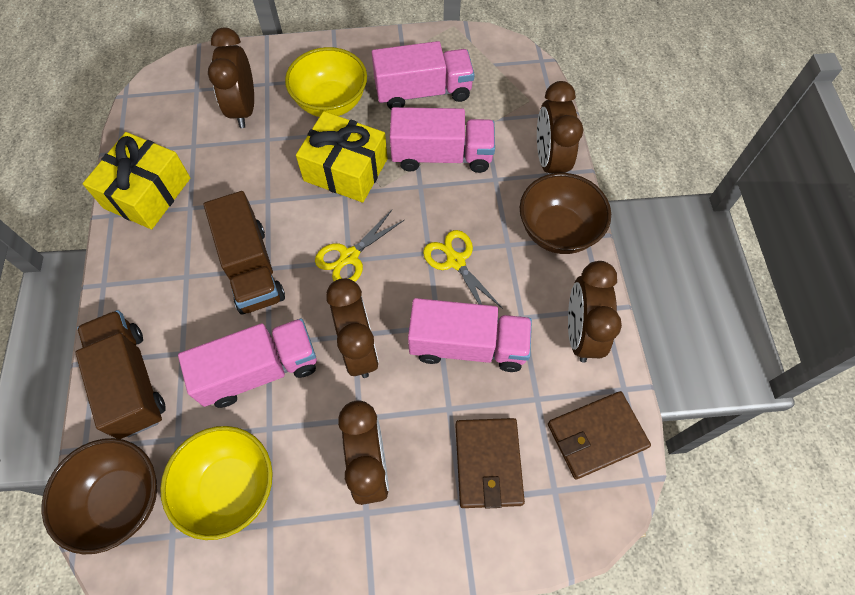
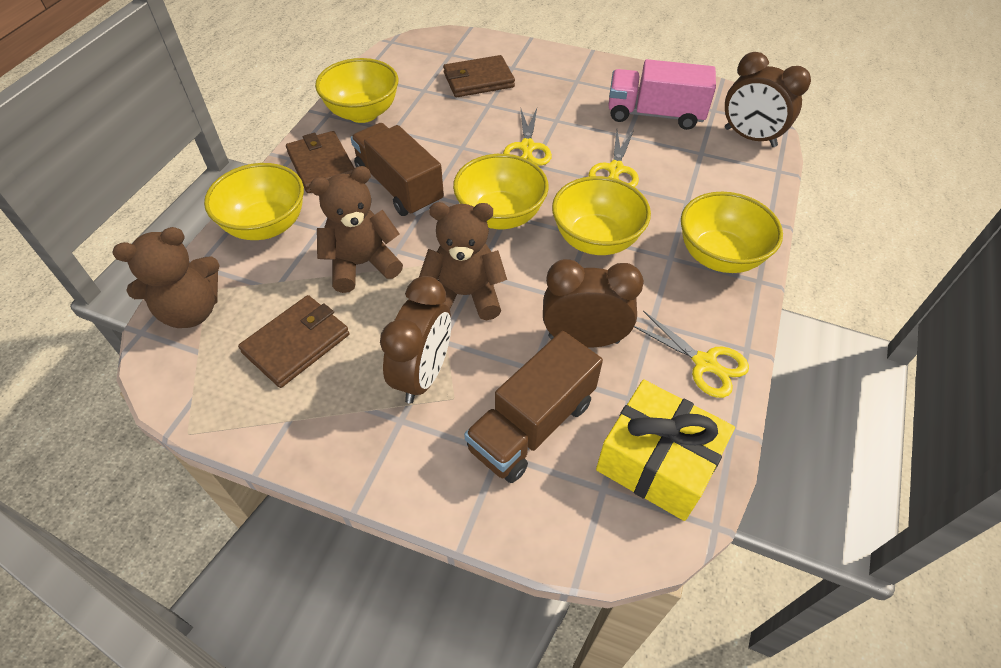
brown bowl: 2 -> 0
brown clock: 5 -> 3
brown teddy bear: 0 -> 3
brown wallet: 2 -> 3
pink truck: 4 -> 1
yellow bowl: 2 -> 5
yellow gift: 2 -> 1
yellow scissors: 2 -> 3

